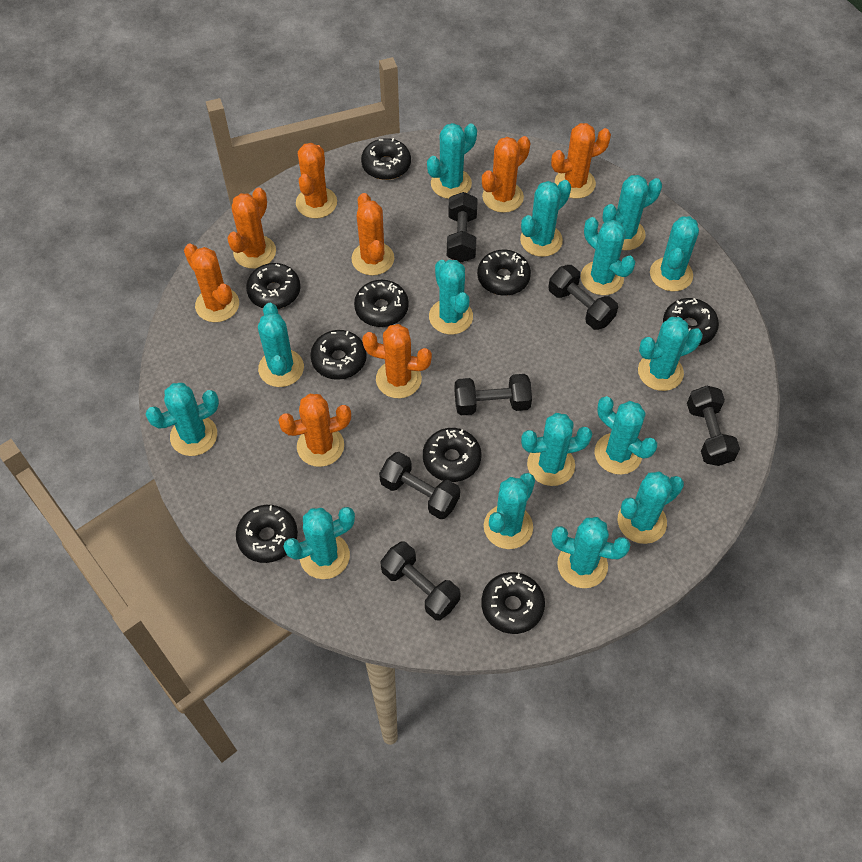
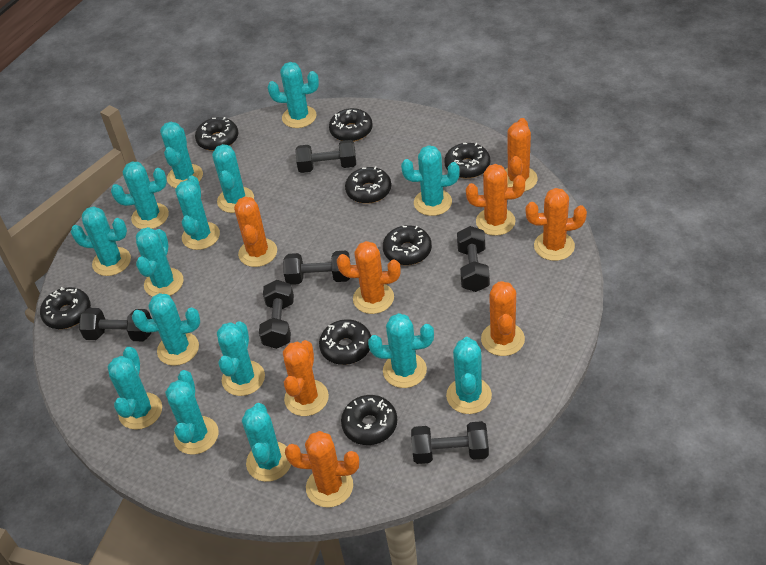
black donut: 9 -> 8

